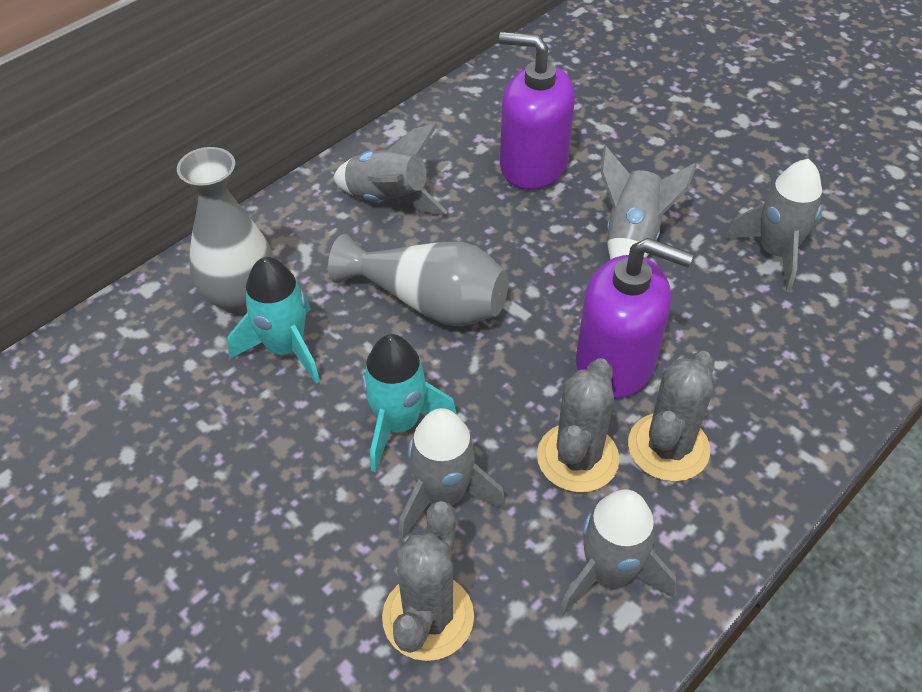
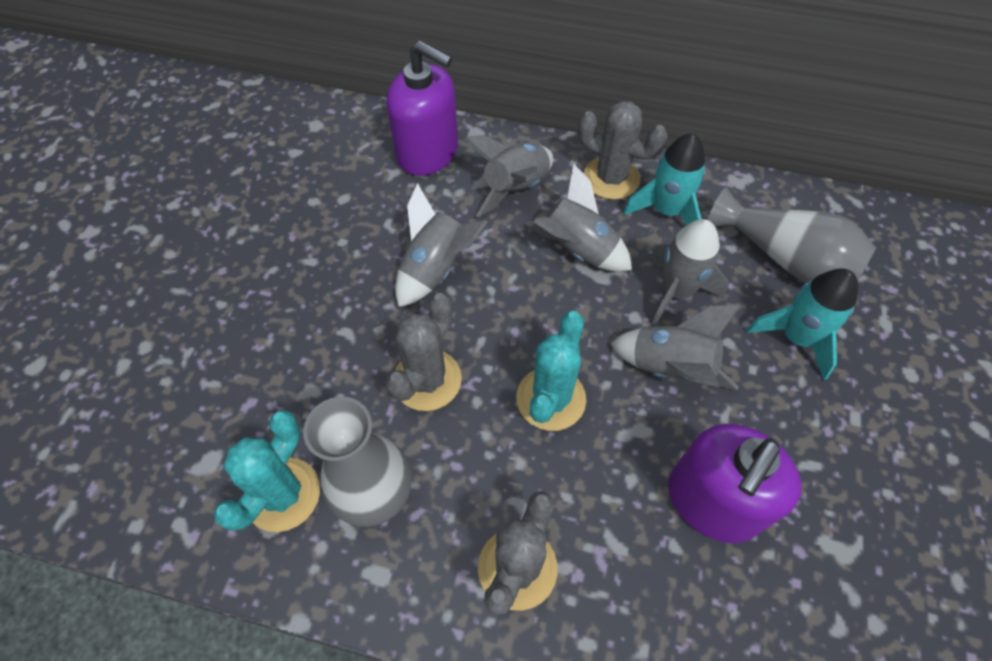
turquoise cactus: 0 -> 2

